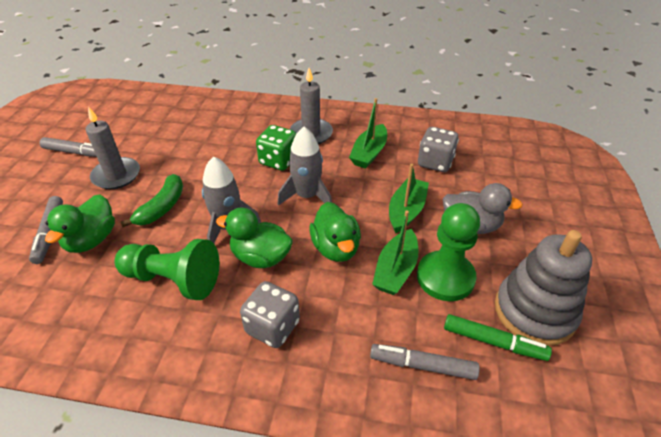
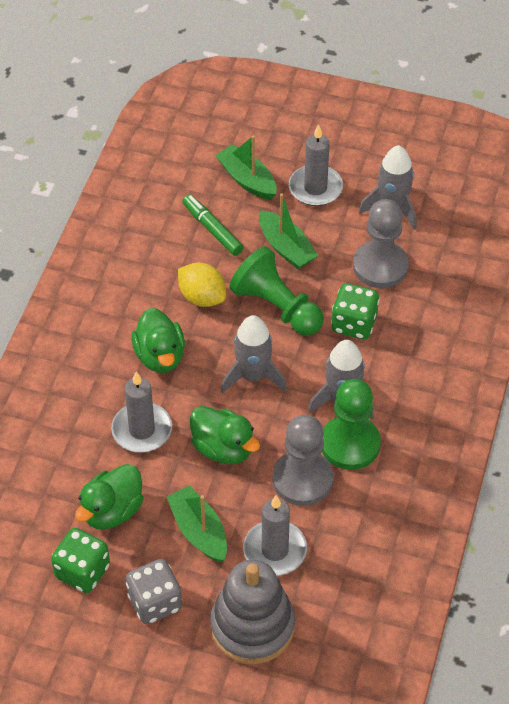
green banana: 1 -> 0
green dice: 1 -> 2
grey candle: 2 -> 3
grey dice: 2 -> 1
grey duck: 1 -> 0
grey marker: 3 -> 0
grey pawn: 0 -> 2
grey rocket: 2 -> 3
yellow lemon: 0 -> 1

